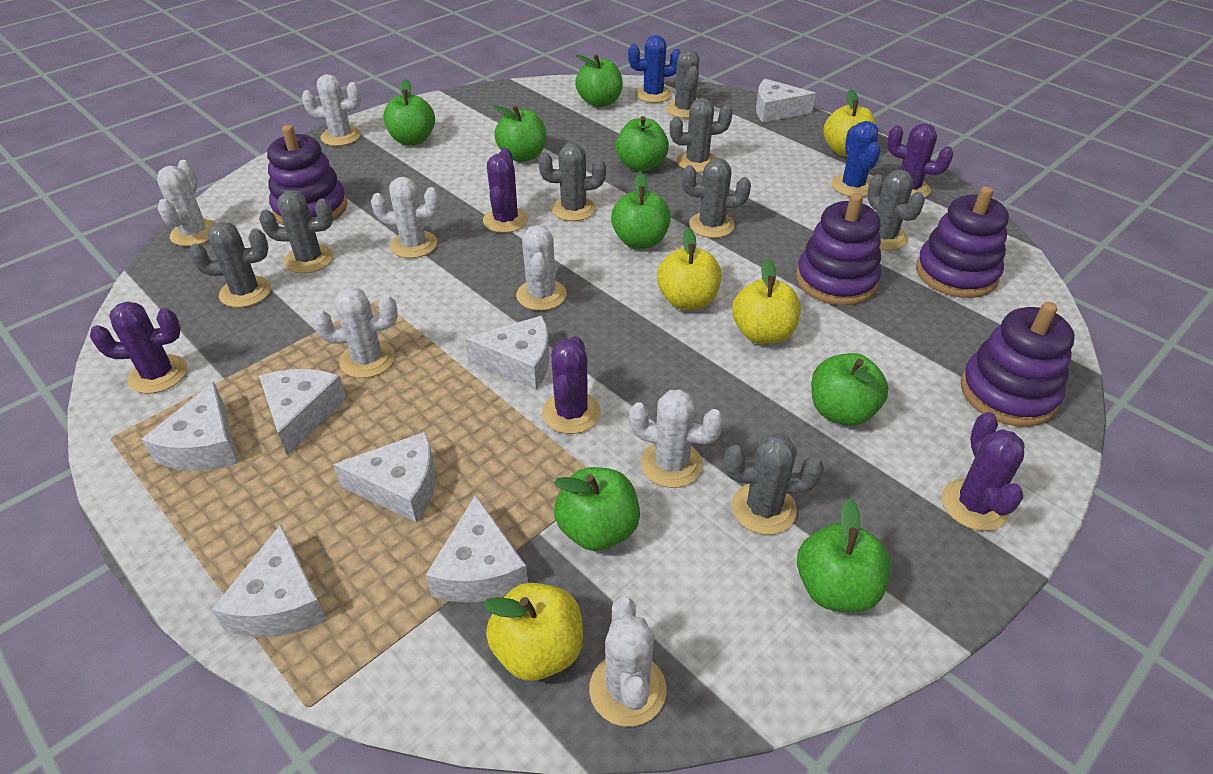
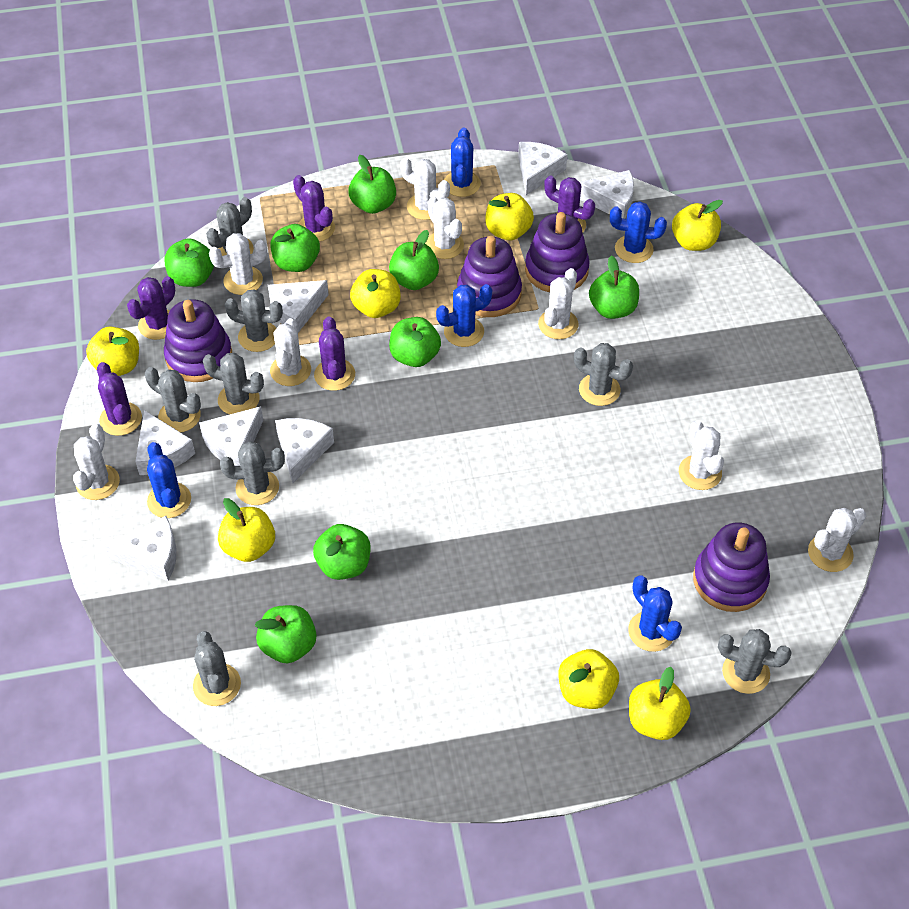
blue cactus: 2 -> 5
white cactus: 7 -> 8
yellow apple: 4 -> 7

